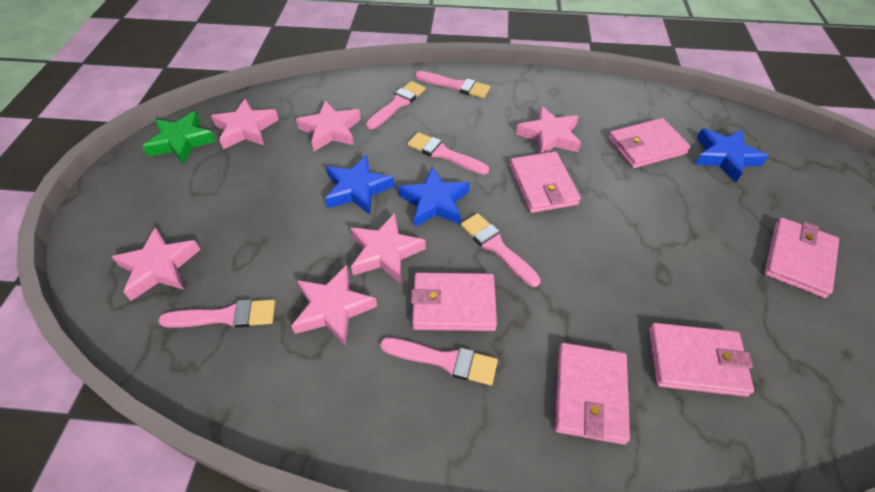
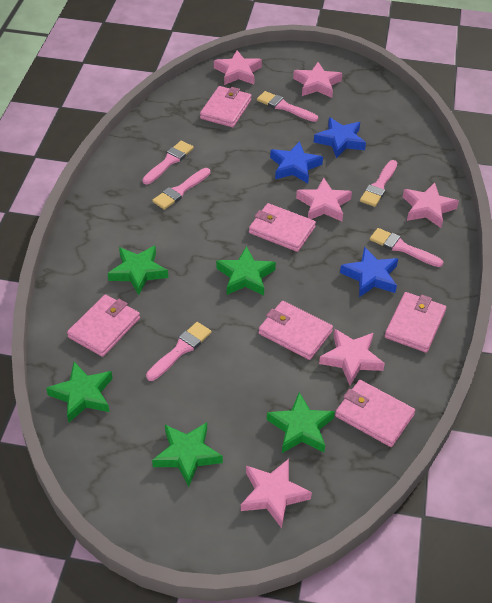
green star: 1 -> 5

